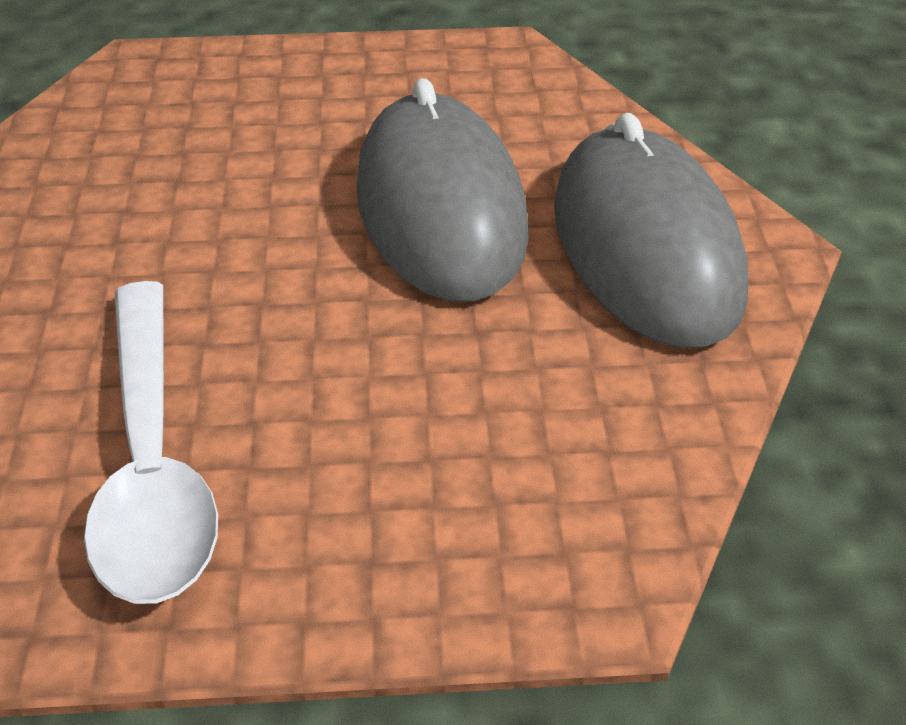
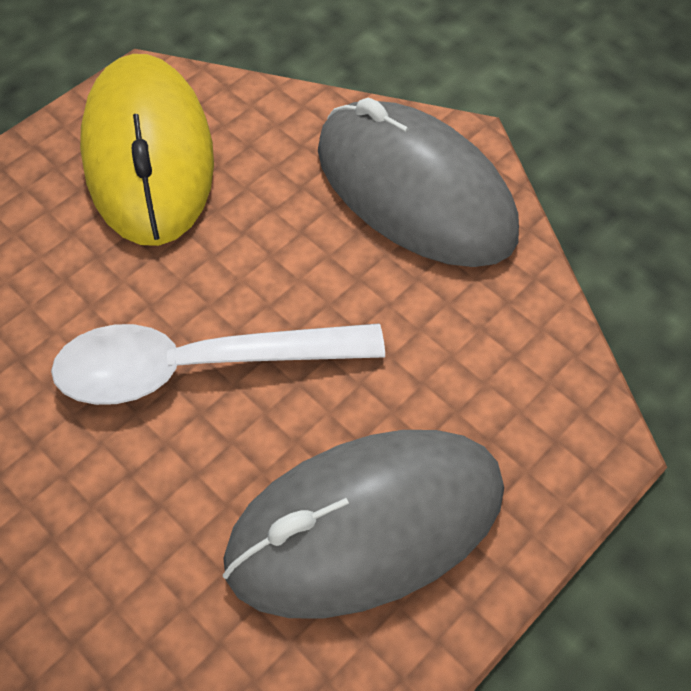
yellow mouse: 0 -> 1

